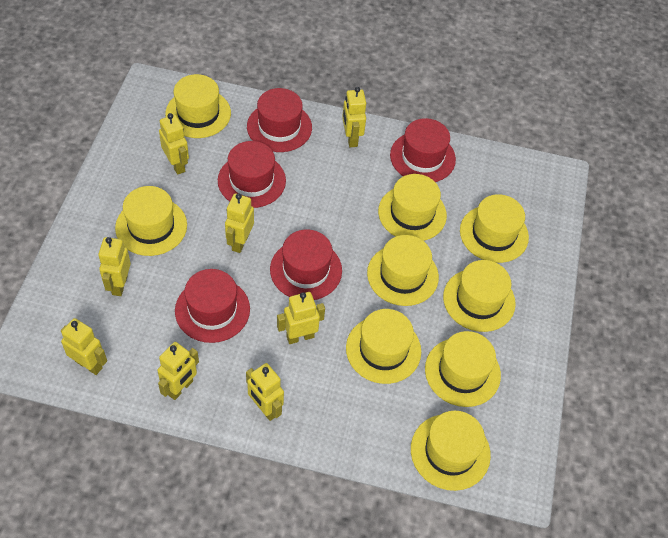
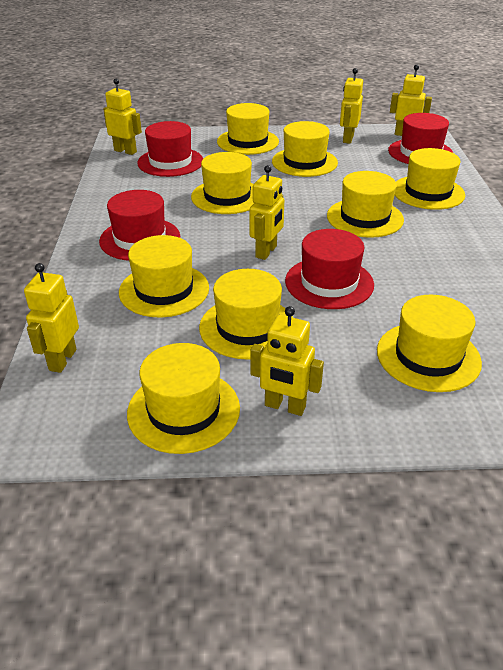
red hat: 5 -> 4
yellow robot: 8 -> 6

